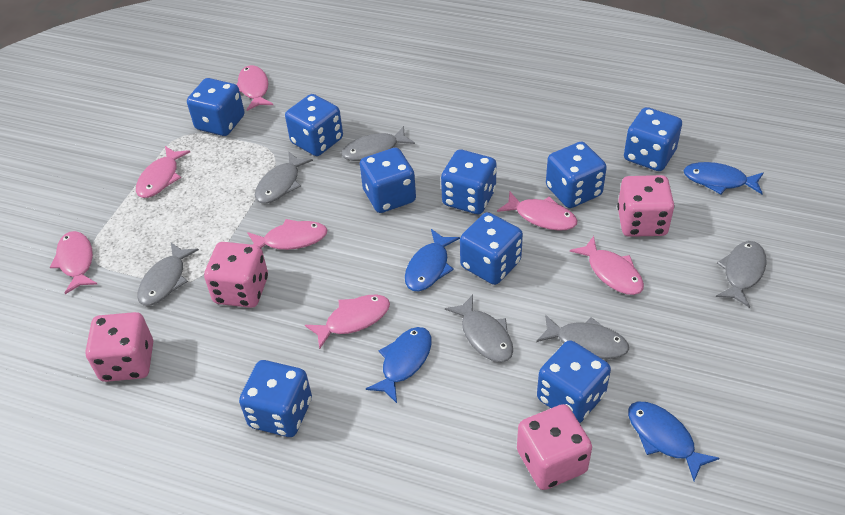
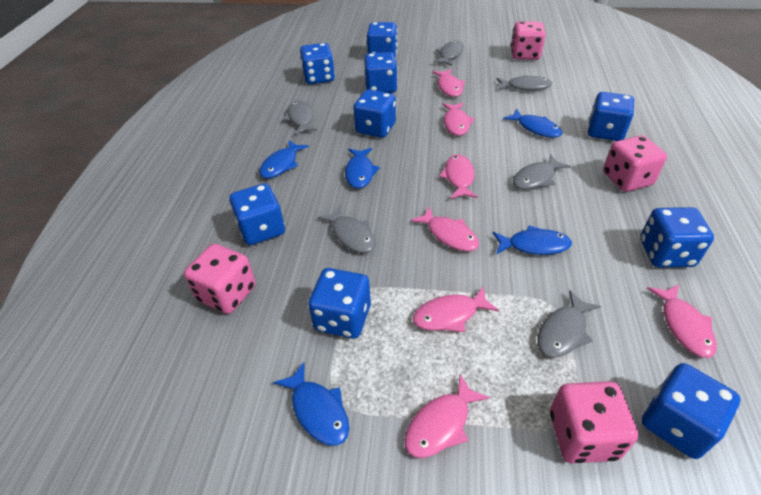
blue fish: 4 -> 5

